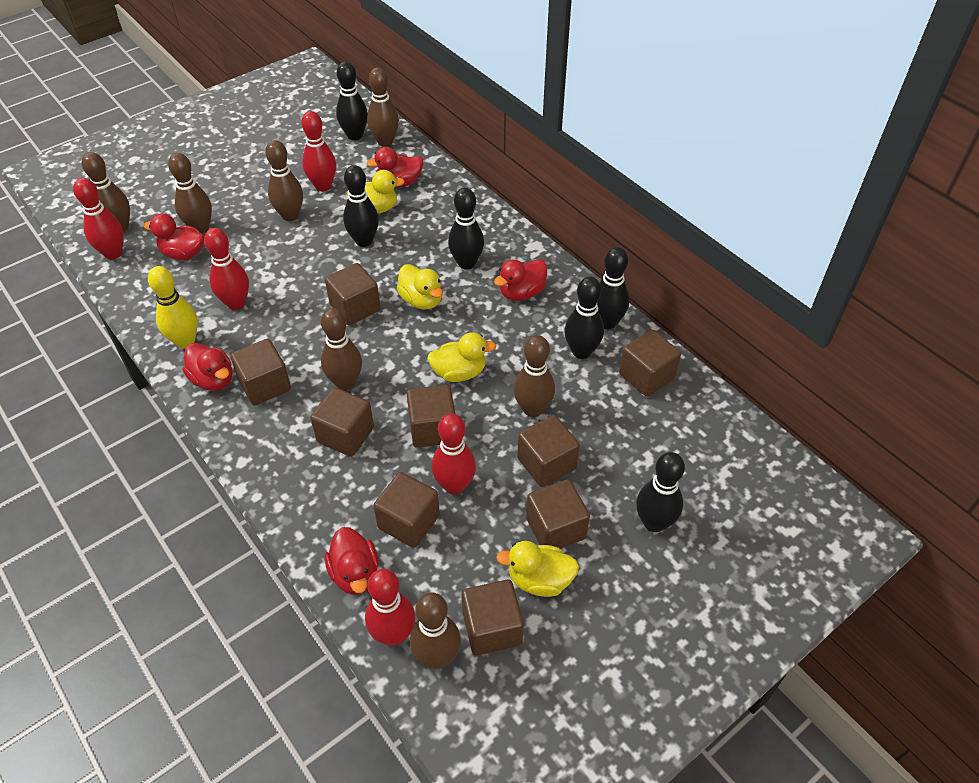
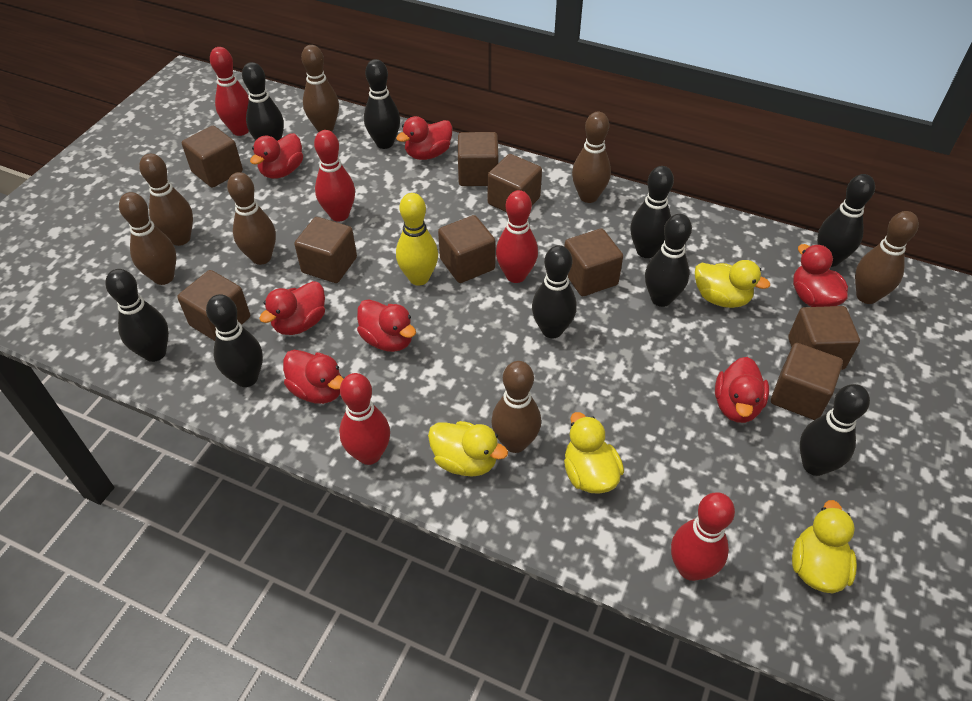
black bowling pin: 6 -> 9
red duck: 5 -> 7

